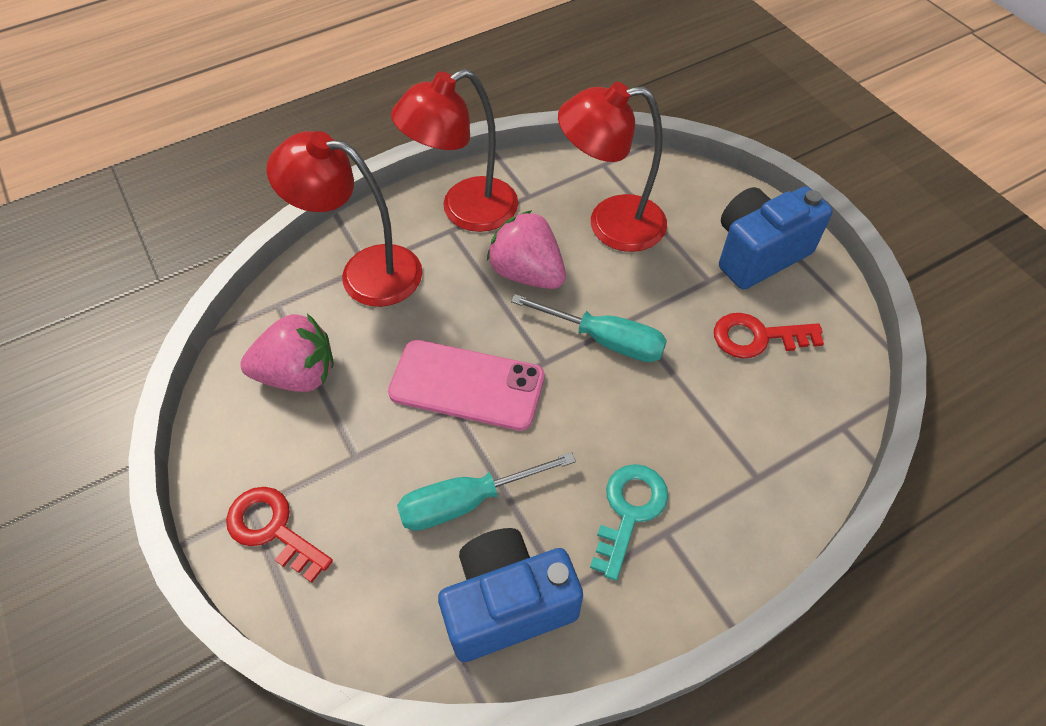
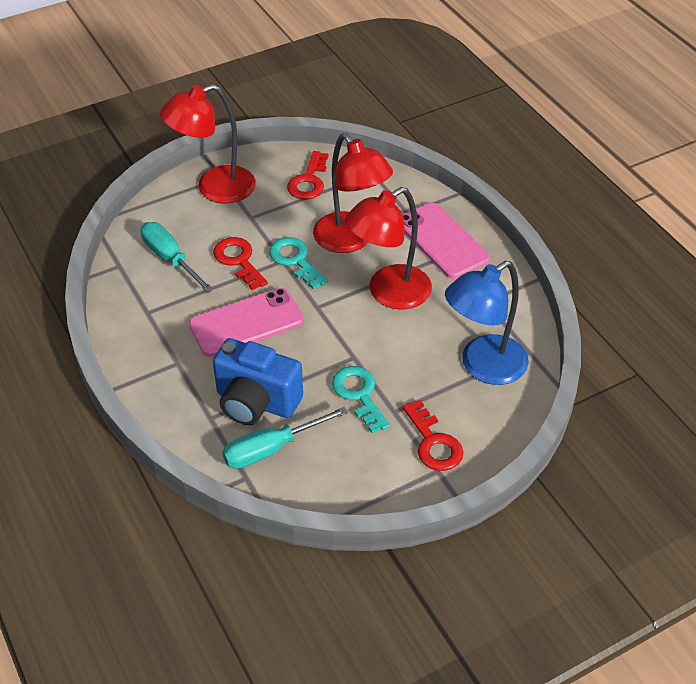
blue camera: 2 -> 1
blue lamp: 0 -> 1
pink phone: 1 -> 2
pink strawberry: 2 -> 0
red key: 2 -> 3
turquoise key: 1 -> 2

